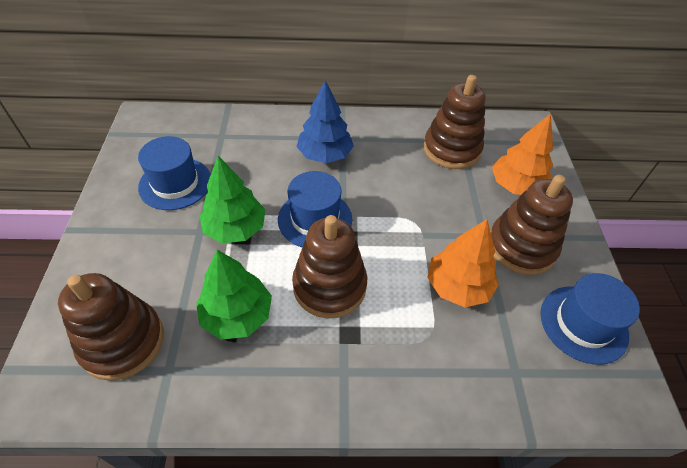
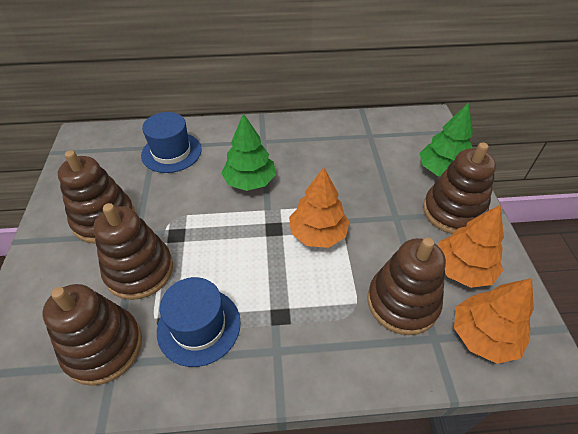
blue hat: 3 -> 2
blue tree: 1 -> 0
brown stacking toy: 4 -> 5
orange tree: 2 -> 3

